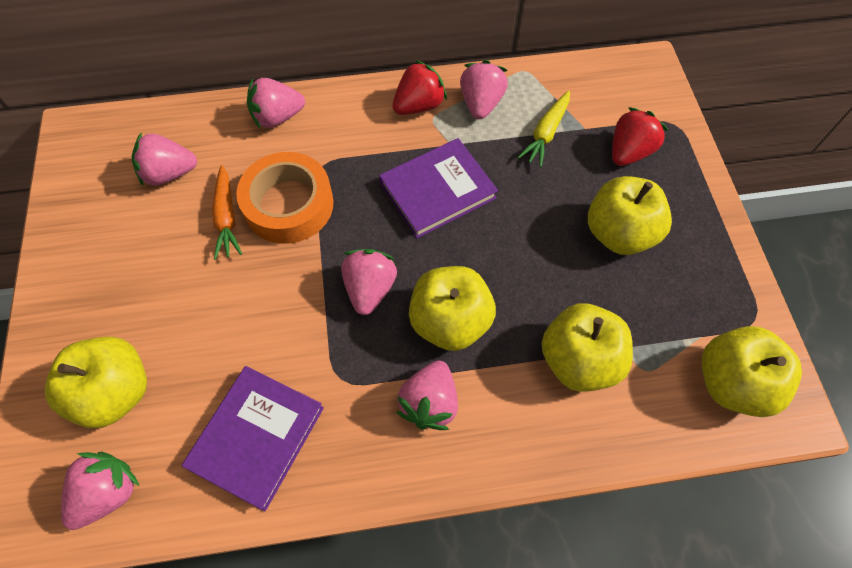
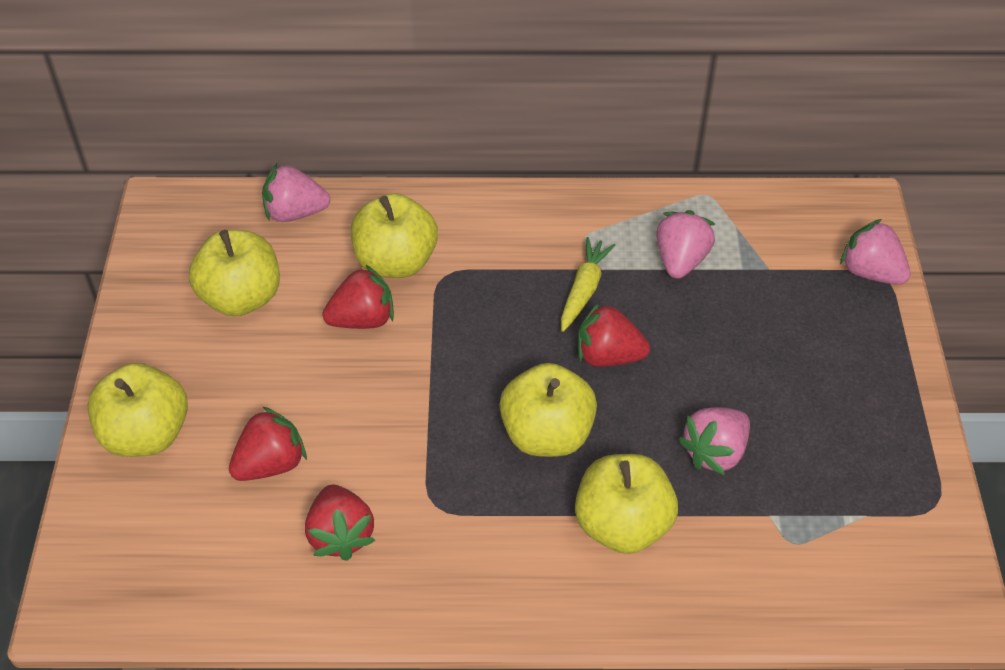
orange carrot: 1 -> 0
orange tape: 1 -> 0
pink strawberry: 6 -> 4
purple book: 2 -> 0
red strawberry: 2 -> 4

